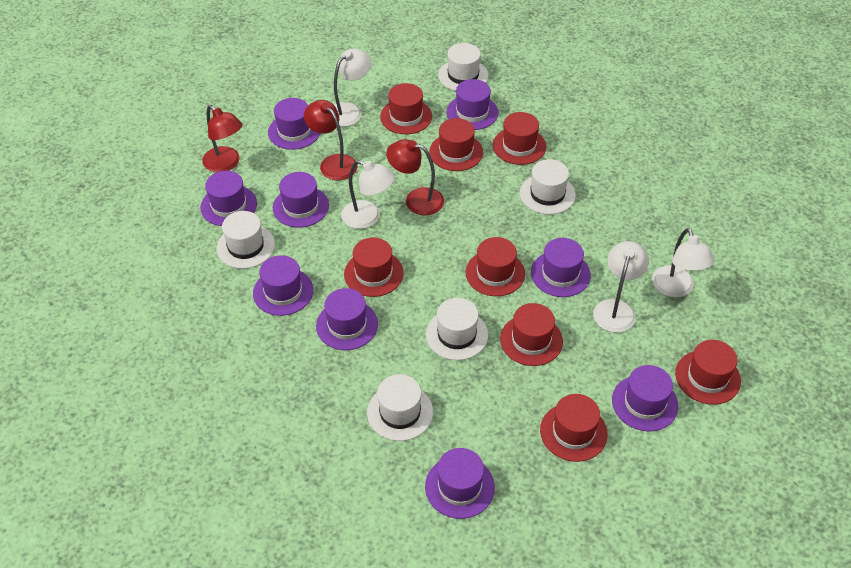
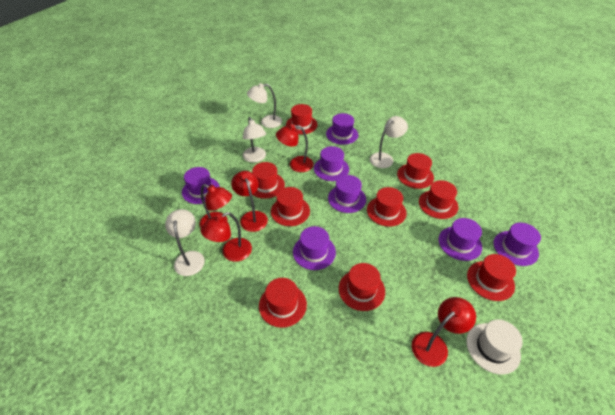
purple hat: 9 -> 7
red hat: 8 -> 9
red lamp: 3 -> 5
white hat: 5 -> 1

